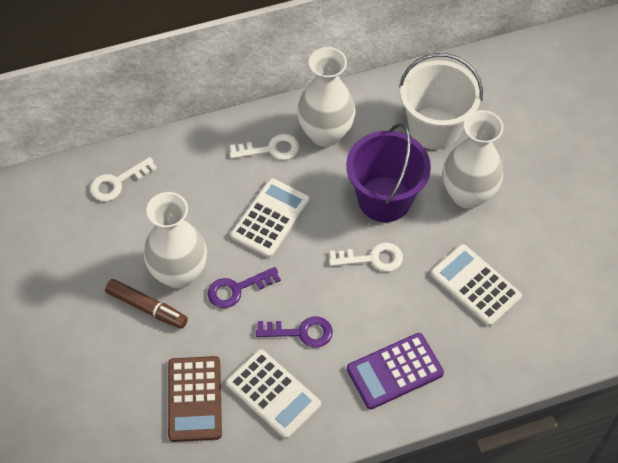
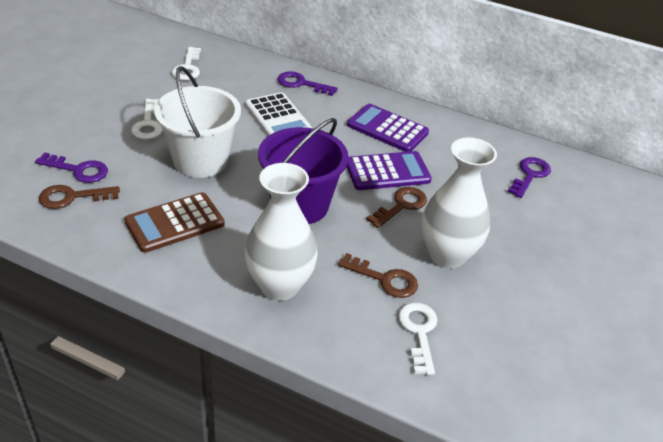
brown key: 0 -> 3
brown marker: 1 -> 0
purple calculator: 1 -> 2
purple key: 2 -> 3
white calculator: 3 -> 1
white vase: 3 -> 2

